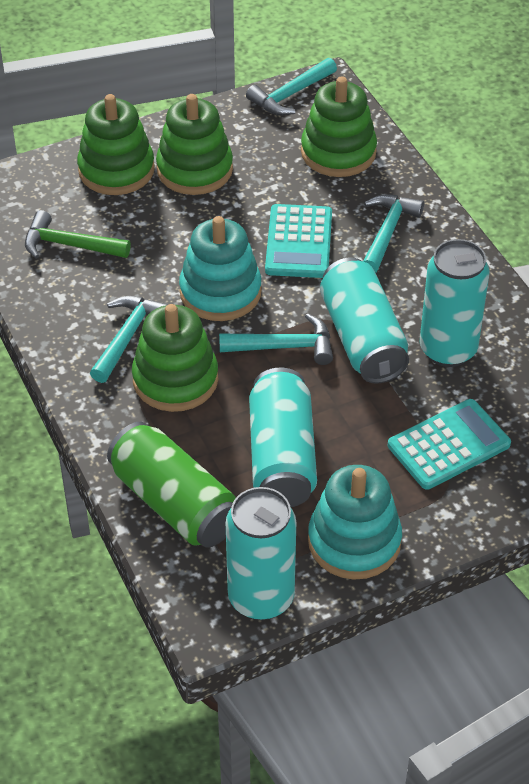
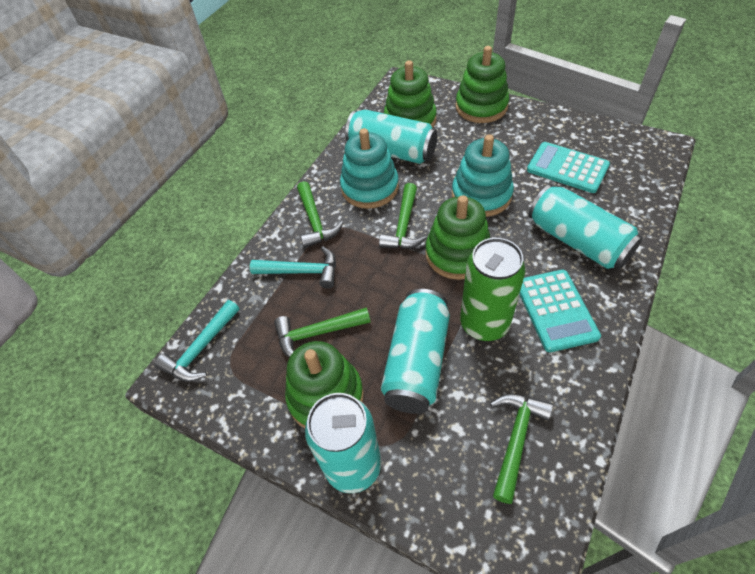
green hammer: 1 -> 4
turquoise hammer: 4 -> 2

